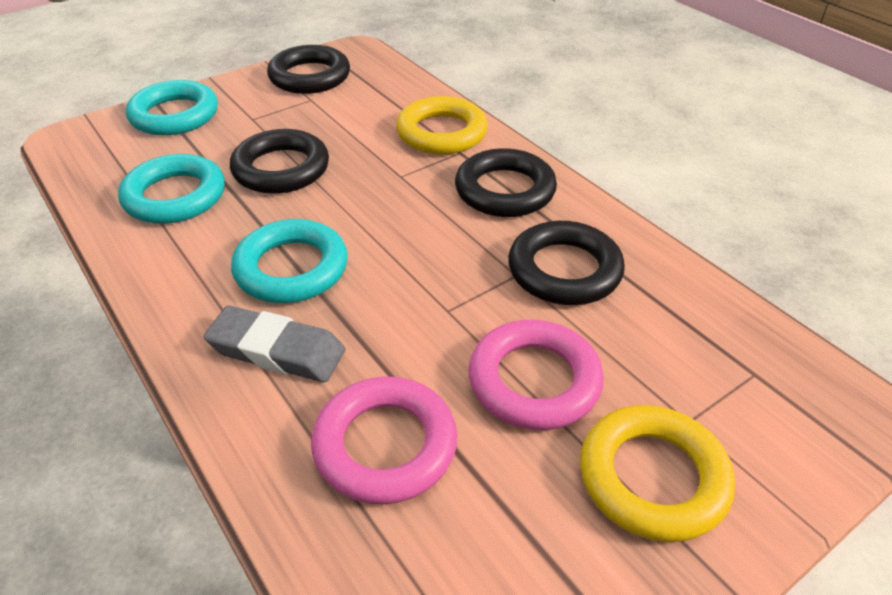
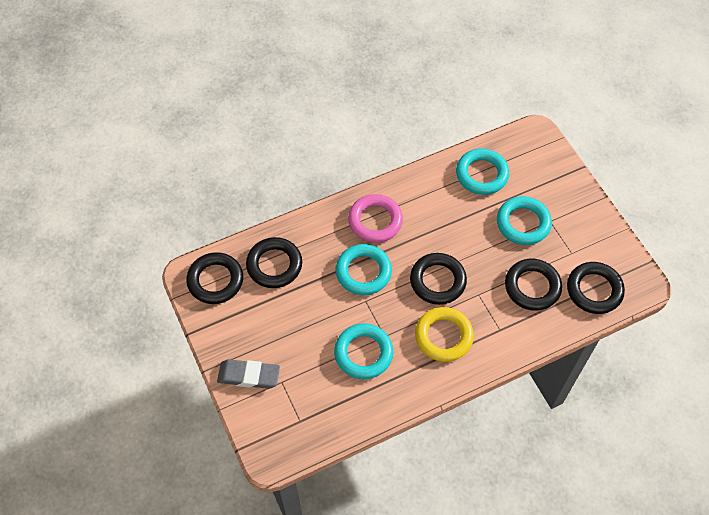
black ring: 4 -> 5
pink ring: 2 -> 1
turquoise ring: 3 -> 4
yellow ring: 2 -> 1

